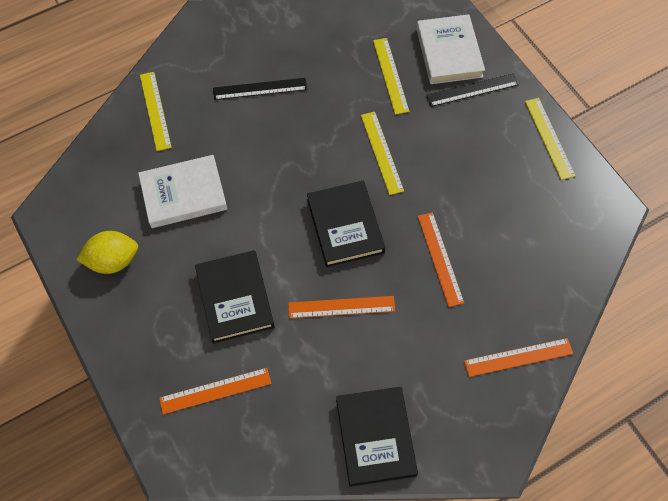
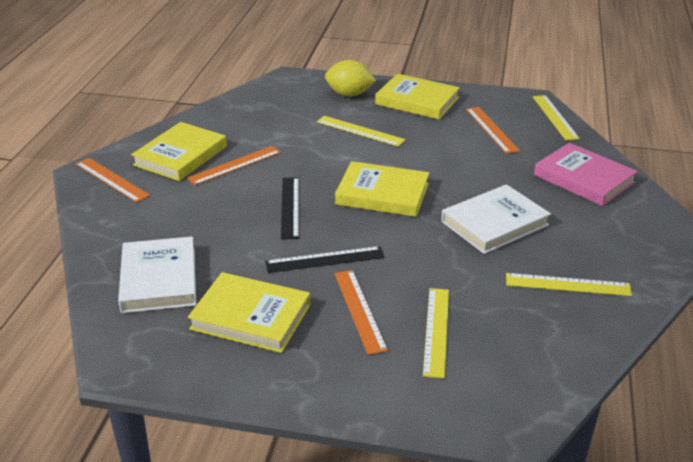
black book: 3 -> 0
pink book: 0 -> 1
yellow book: 0 -> 4

